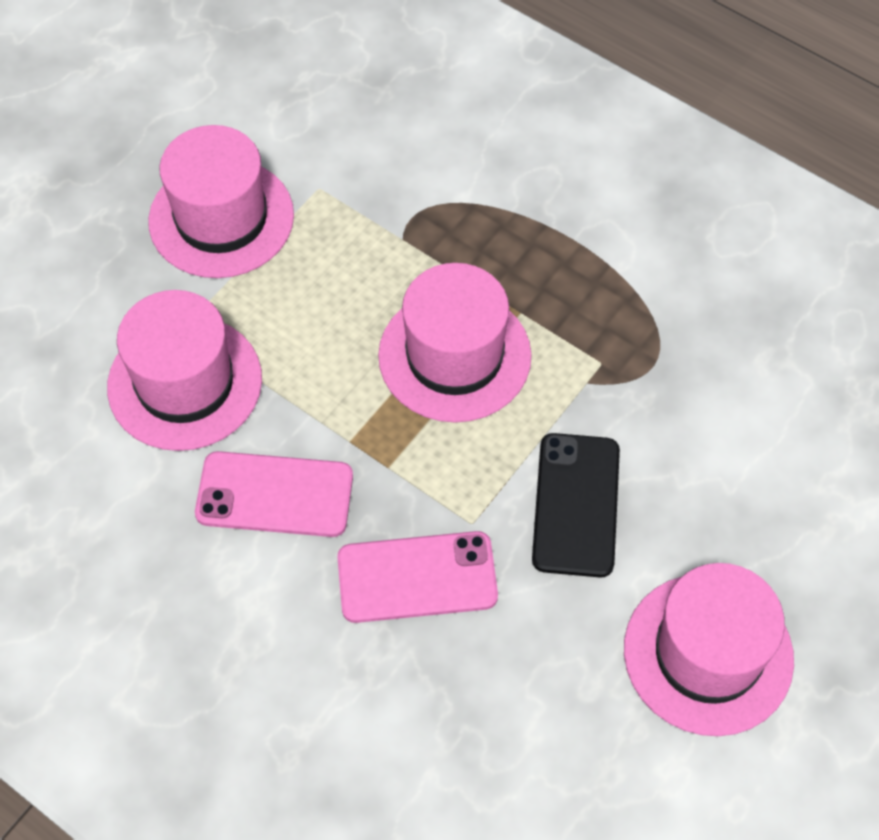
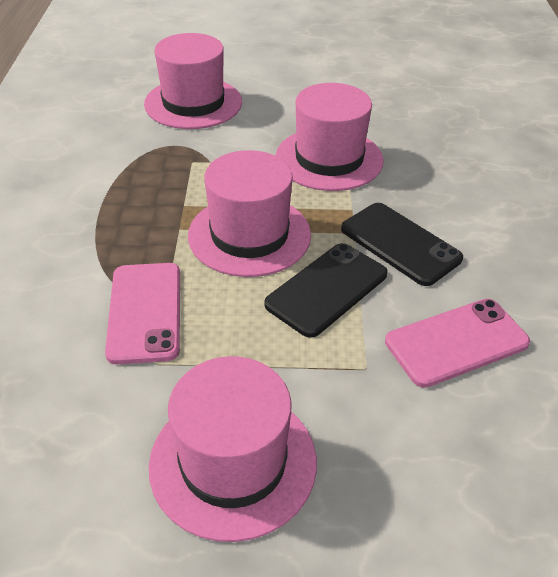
black phone: 1 -> 2

